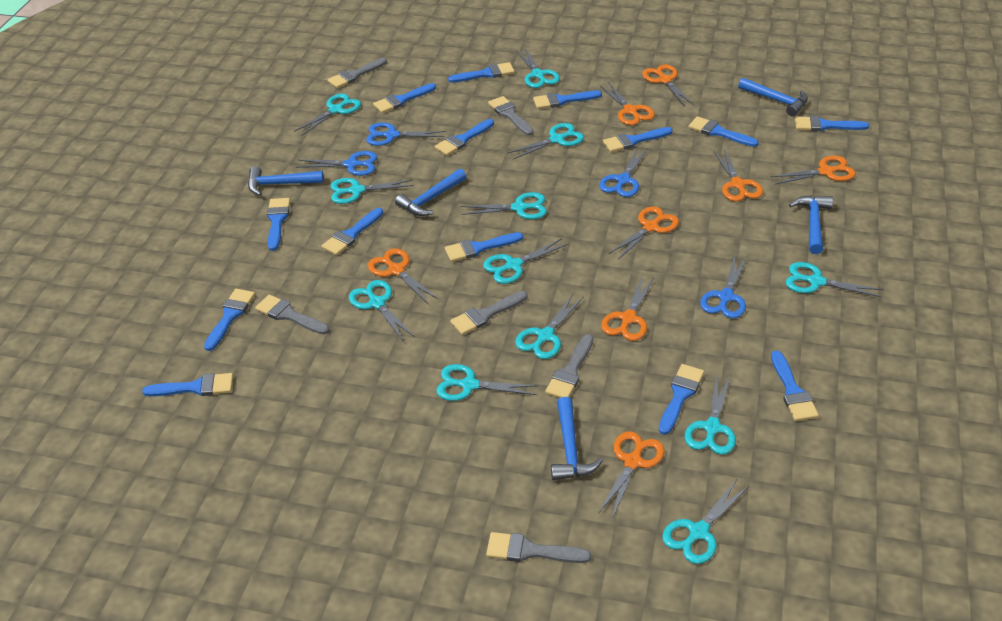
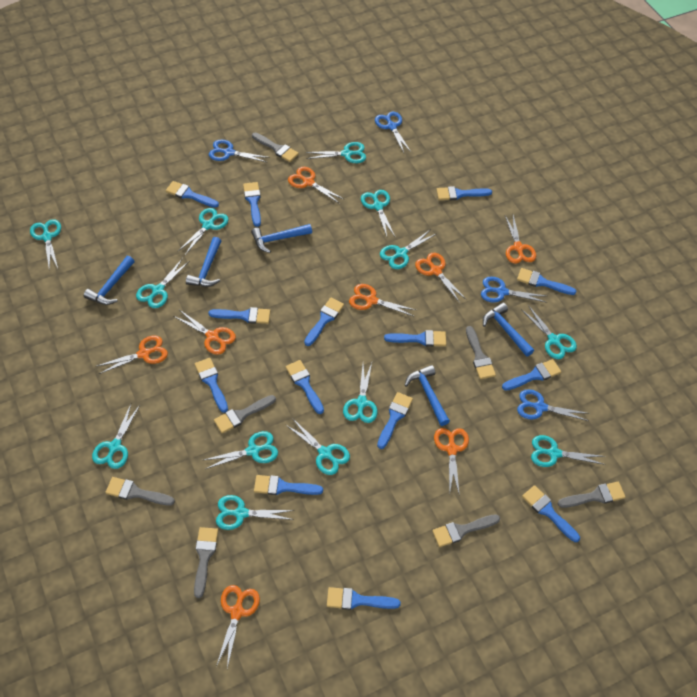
grey brush: 6 -> 7
turquoise scissors: 12 -> 13

